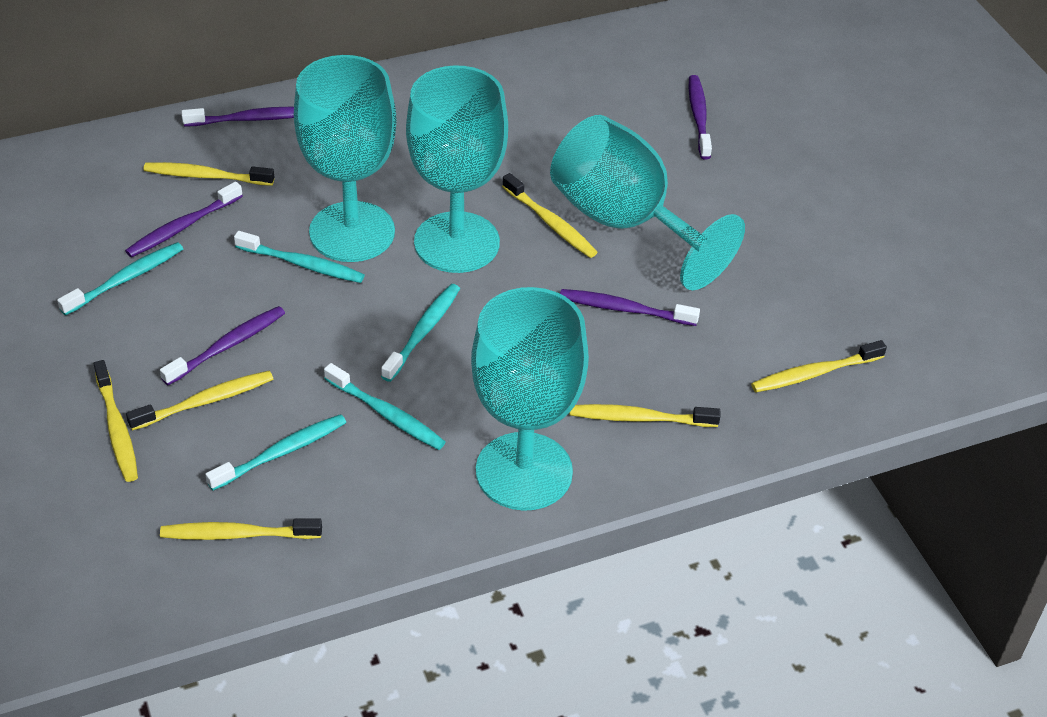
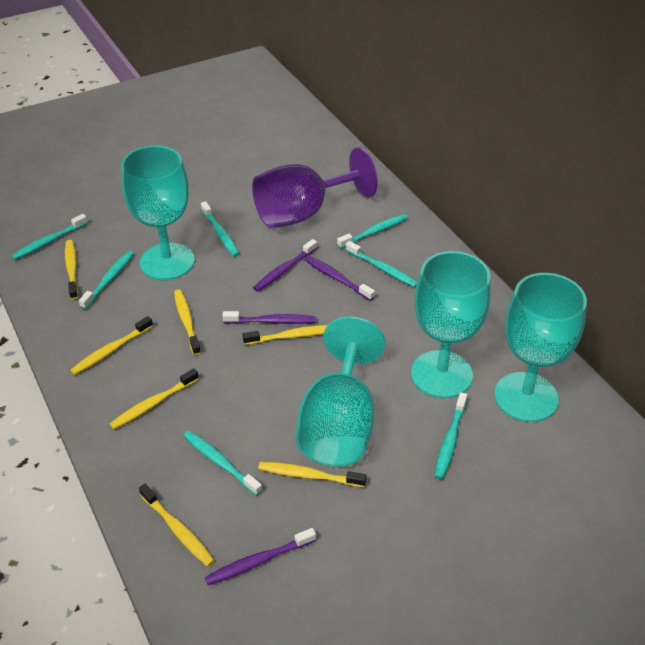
purple goblet: 0 -> 1
purple toothbrush: 5 -> 4
turquoise toothbrush: 5 -> 7

